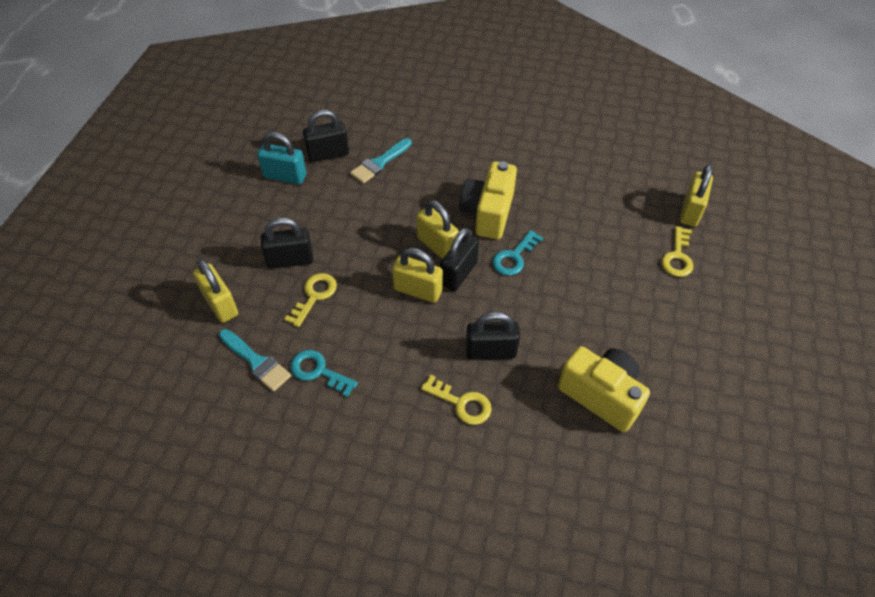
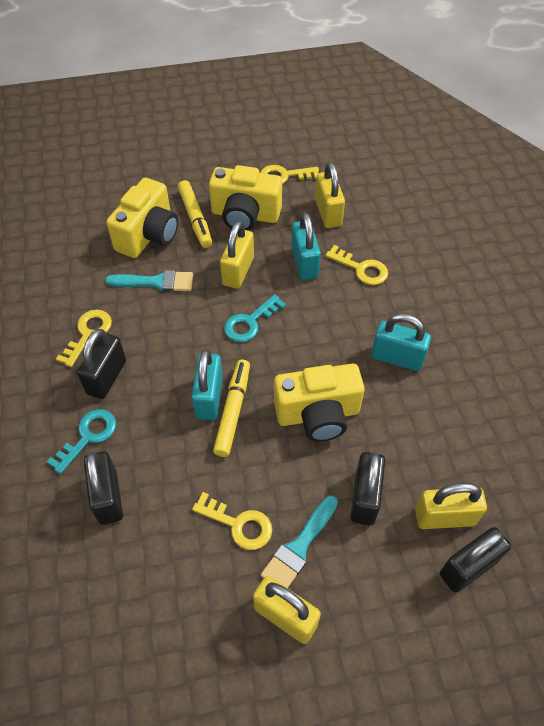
turquoise padlock: 1 -> 3
yellow camera: 2 -> 3
yellow key: 3 -> 4
yellow marker: 0 -> 2

